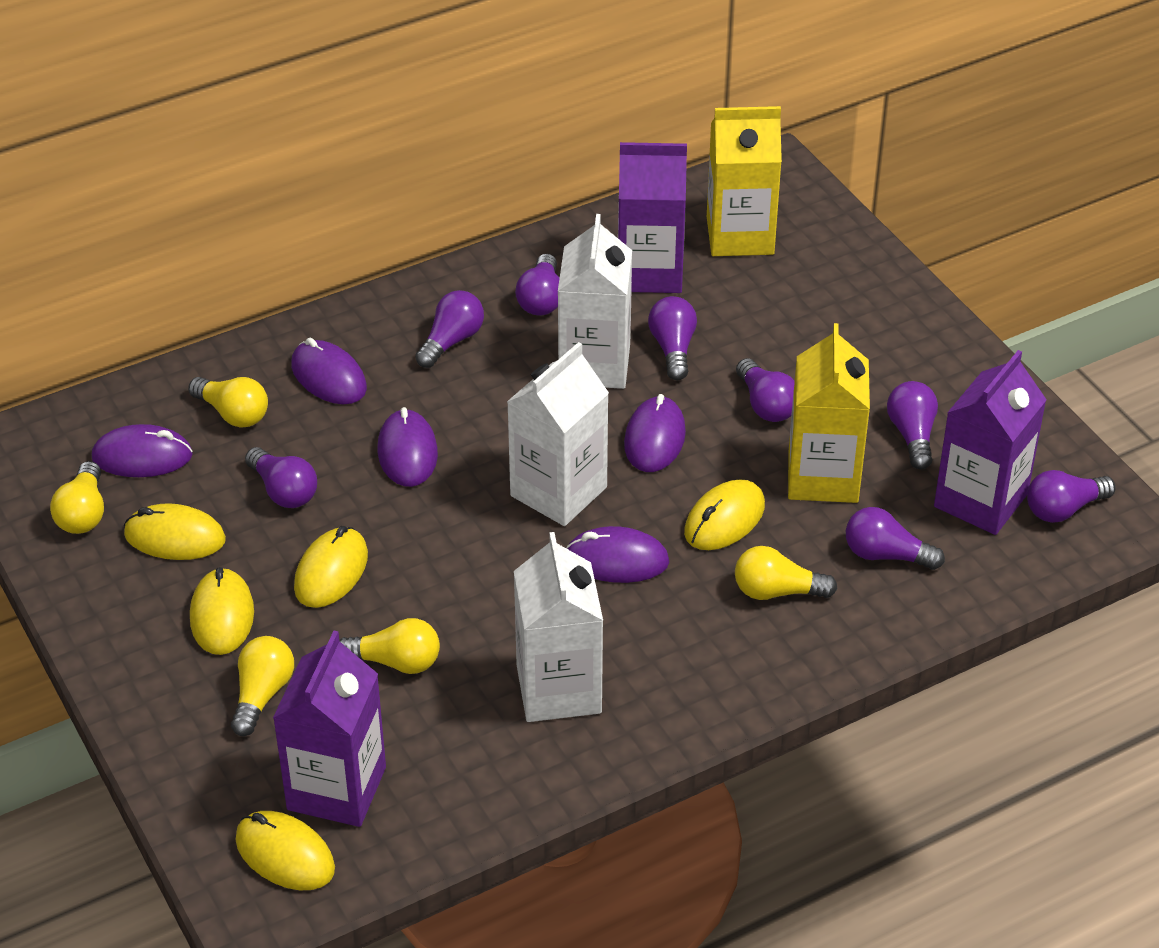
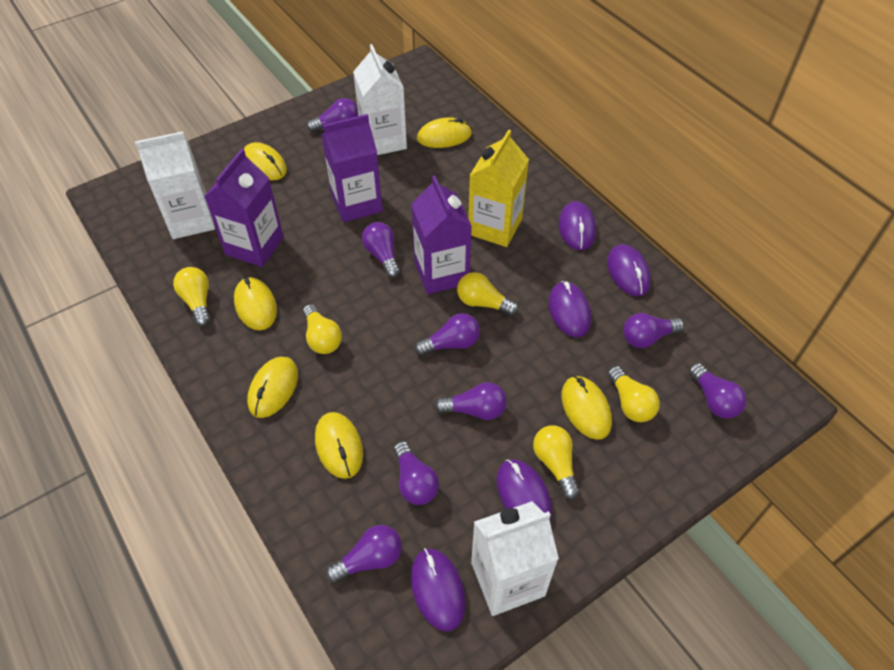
yellow carton: 2 -> 1
yellow mouse: 5 -> 6

